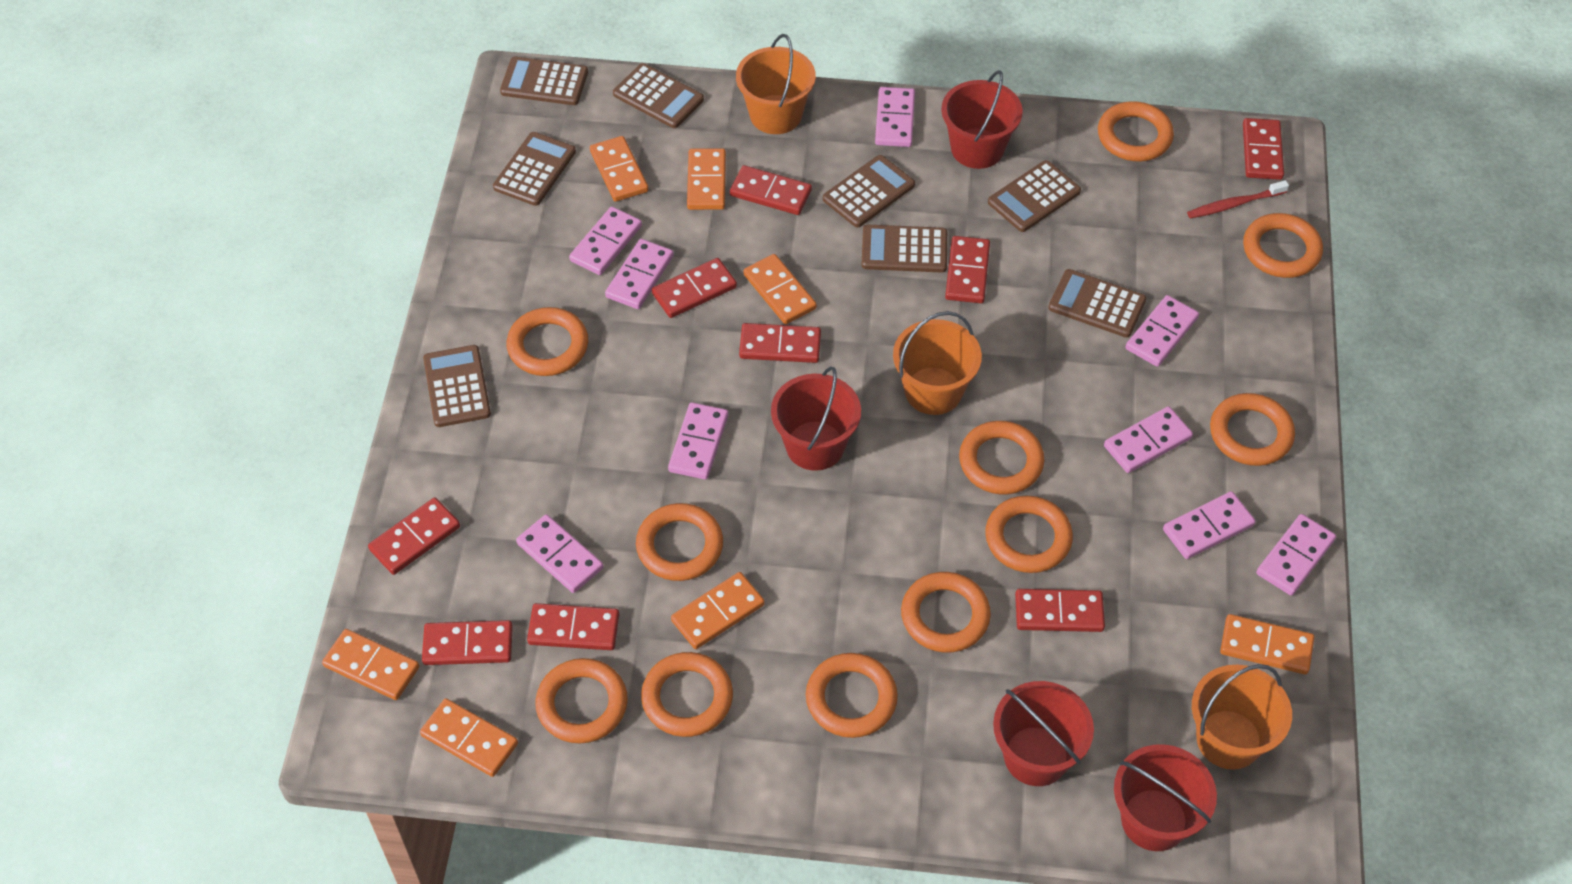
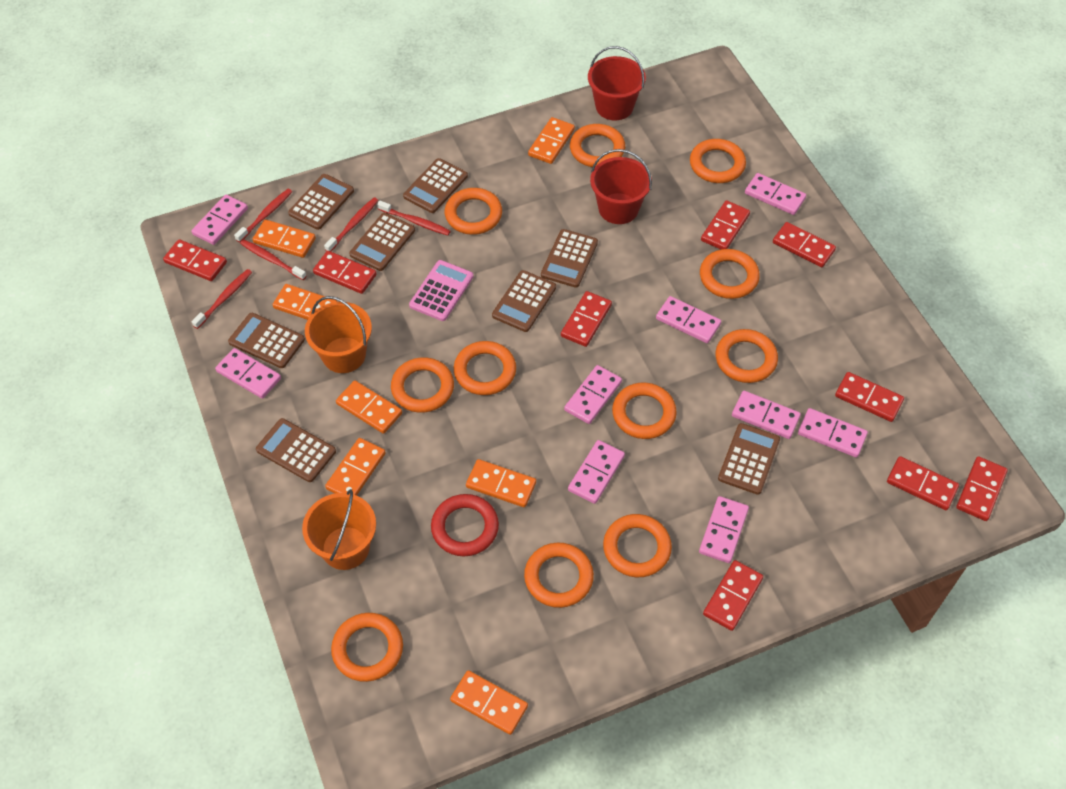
orange bucket: 3 -> 2
pink calculator: 0 -> 1
red bucket: 4 -> 2
red ring: 0 -> 1
red toothbrush: 1 -> 5

